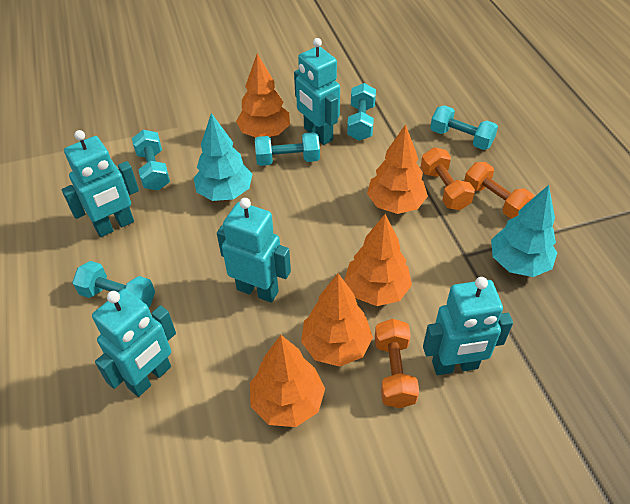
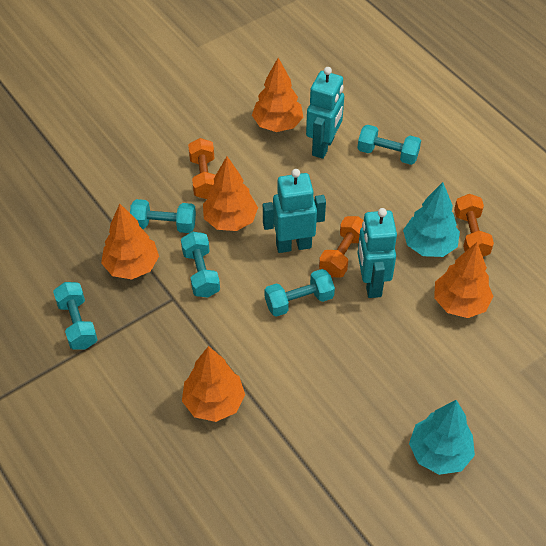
turquoise robot: 5 -> 3

